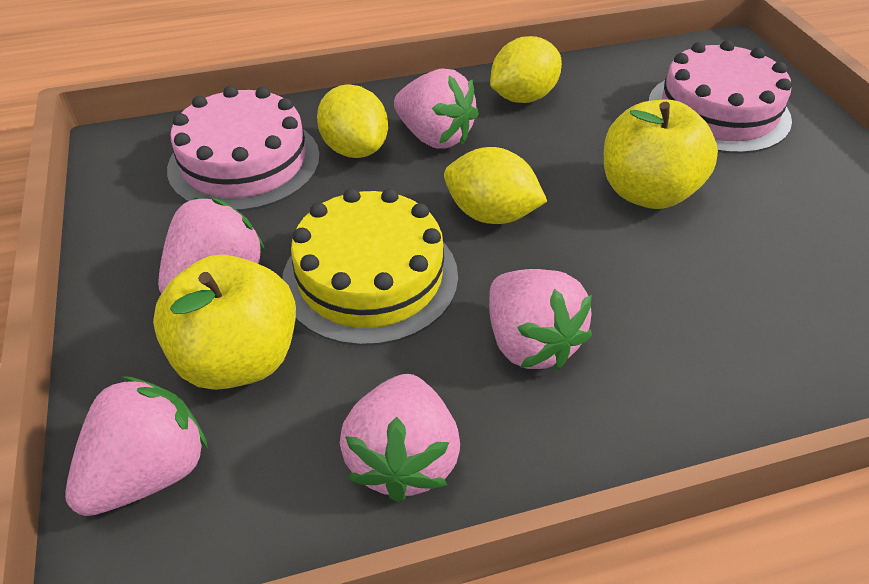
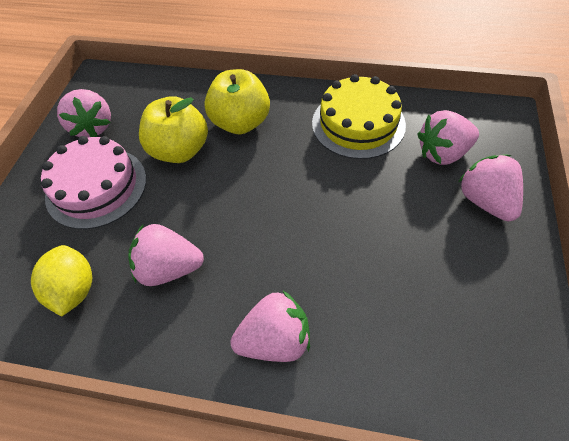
pink cake: 2 -> 1
yellow lemon: 3 -> 1

